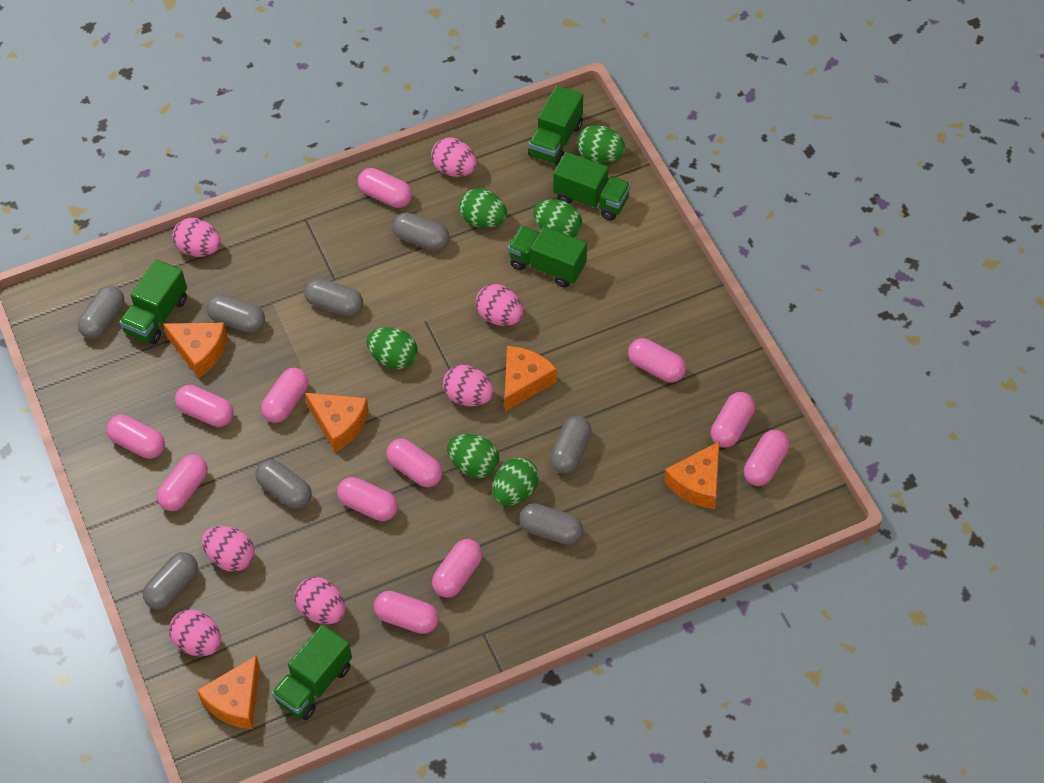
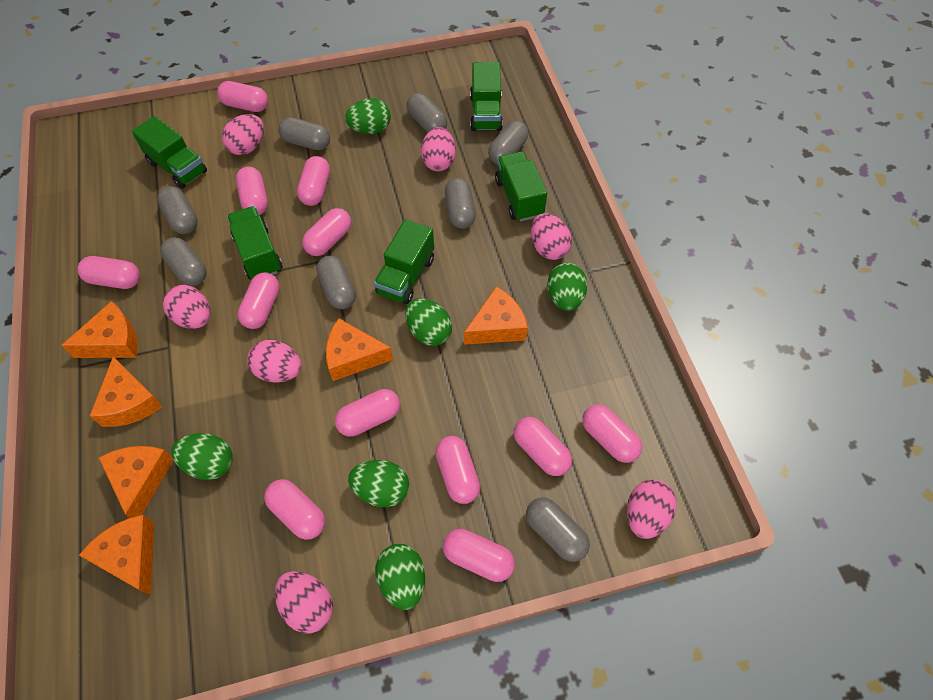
orange cheese: 5 -> 6

